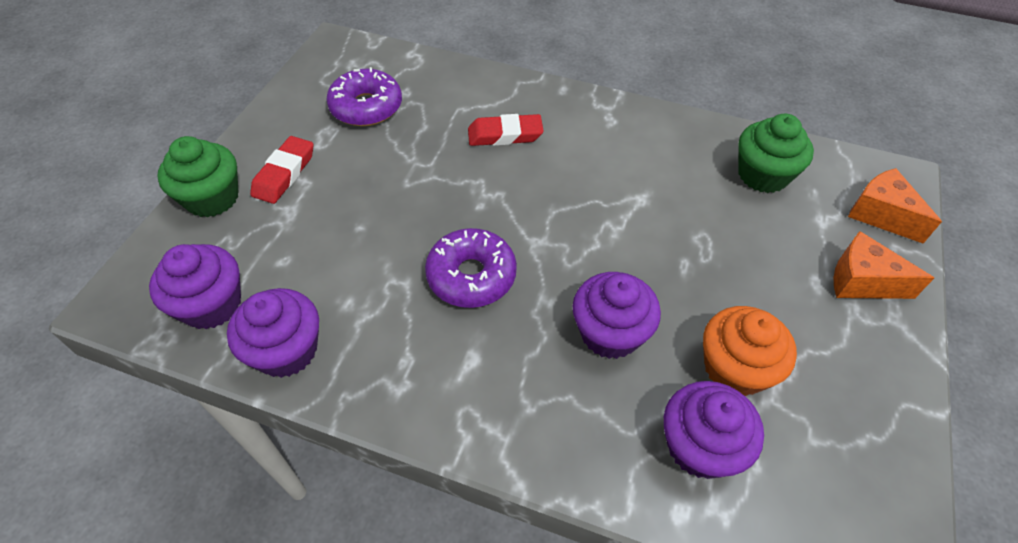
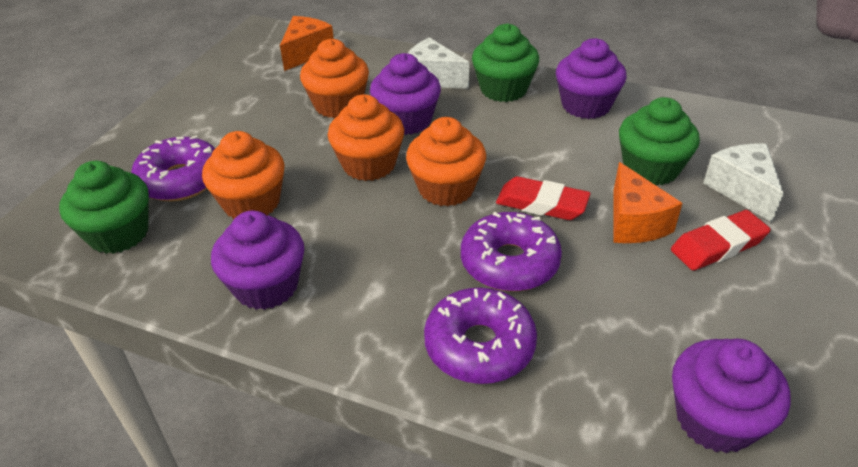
green cupcake: 2 -> 3
orange cupcake: 1 -> 4
purple donut: 2 -> 3
white cheese: 0 -> 2

